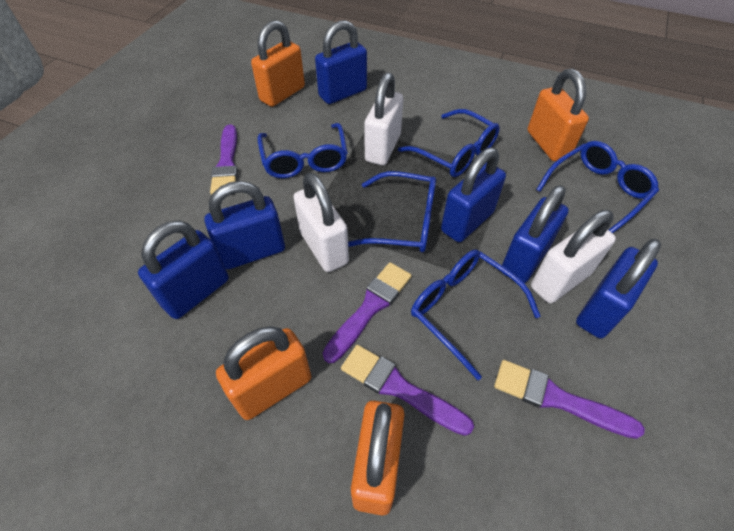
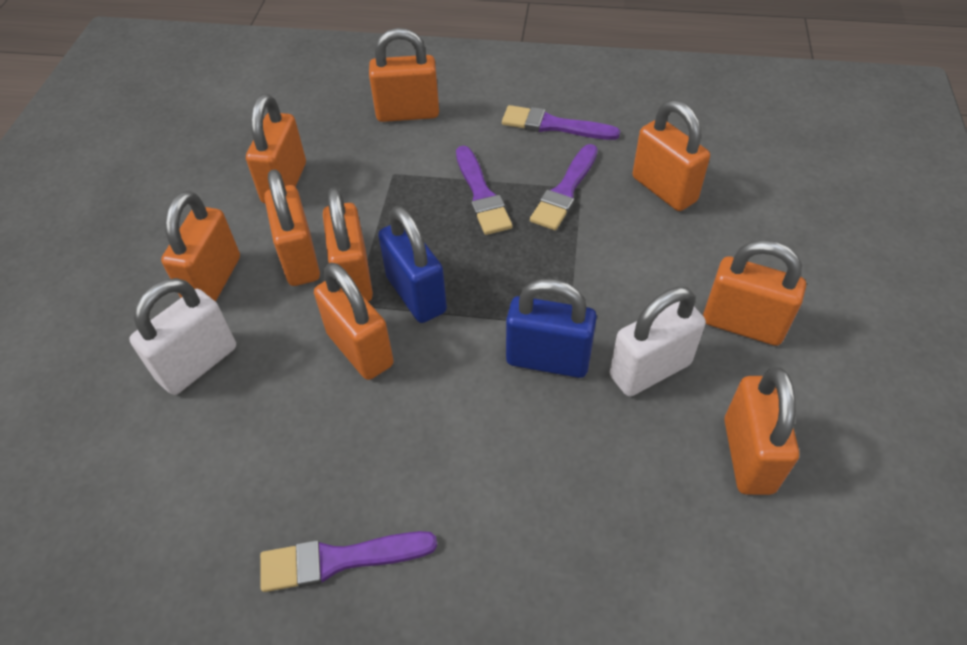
blue glasses: 5 -> 0
blue padlock: 6 -> 2
orange padlock: 4 -> 9
white padlock: 3 -> 2

